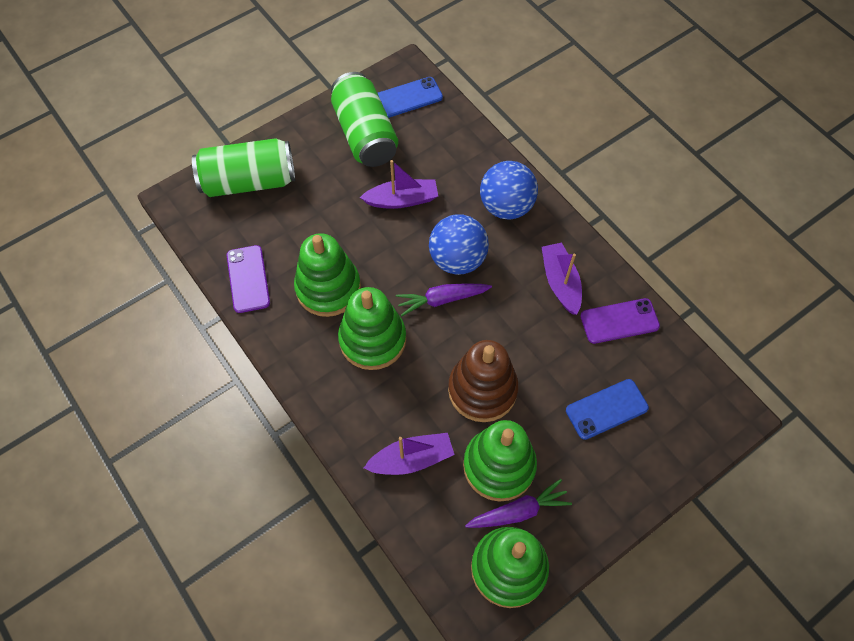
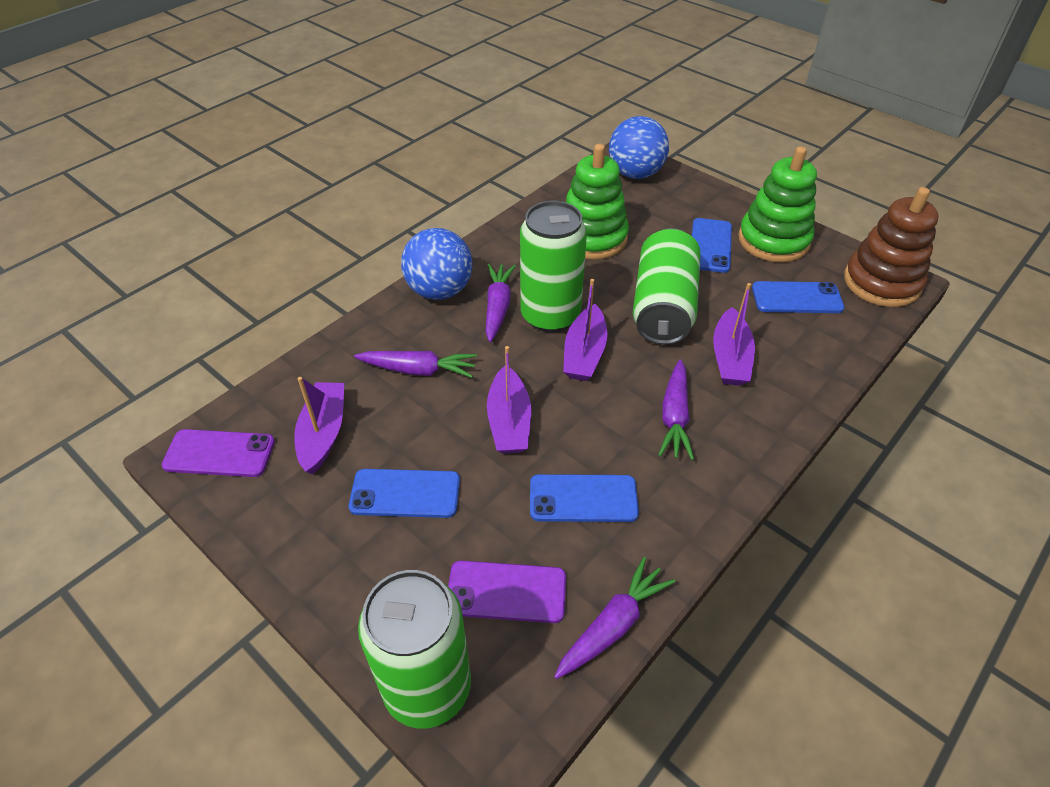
blue phone: 2 -> 4
green can: 2 -> 3
green stacking toy: 4 -> 2
purple boat: 3 -> 4
purple carrot: 2 -> 4

